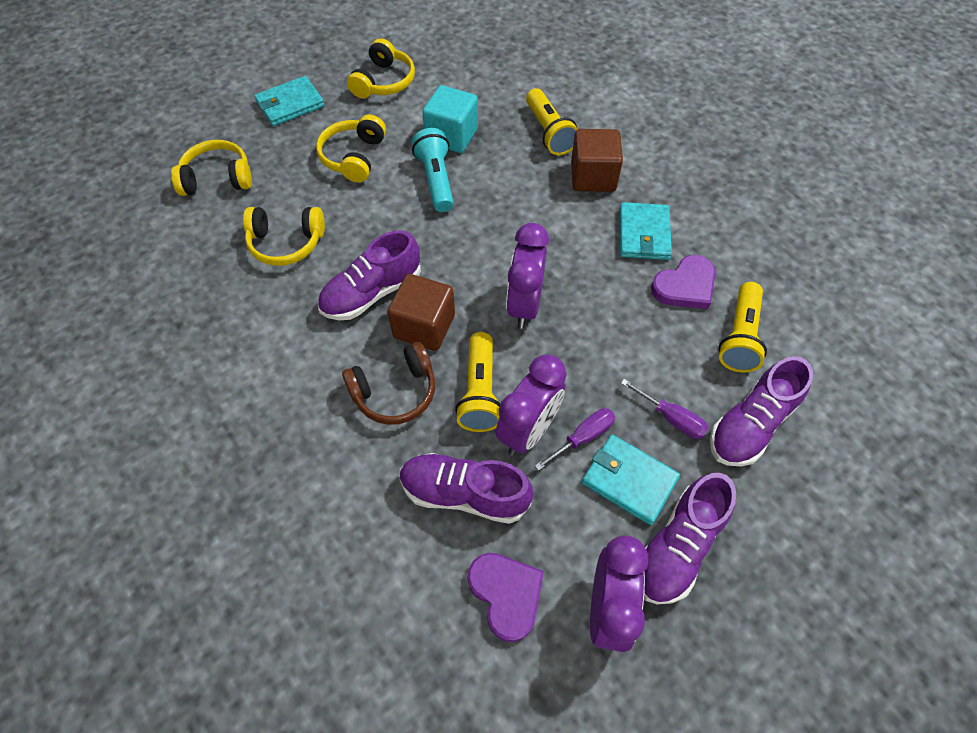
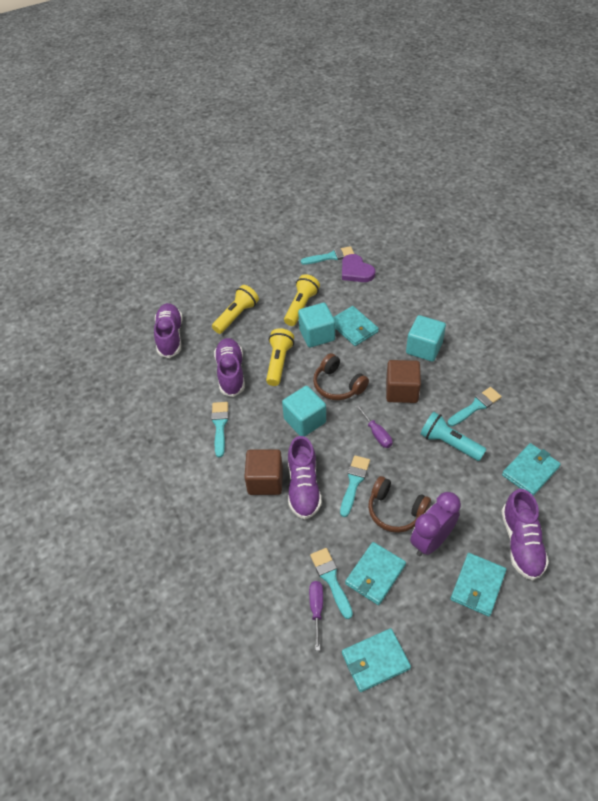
brown headphones: 1 -> 2
purple clock: 3 -> 1
purple heart: 2 -> 1
turquoise brush: 0 -> 5
turquoise cube: 1 -> 3
turquoise wallet: 3 -> 5
yellow headphones: 4 -> 0

